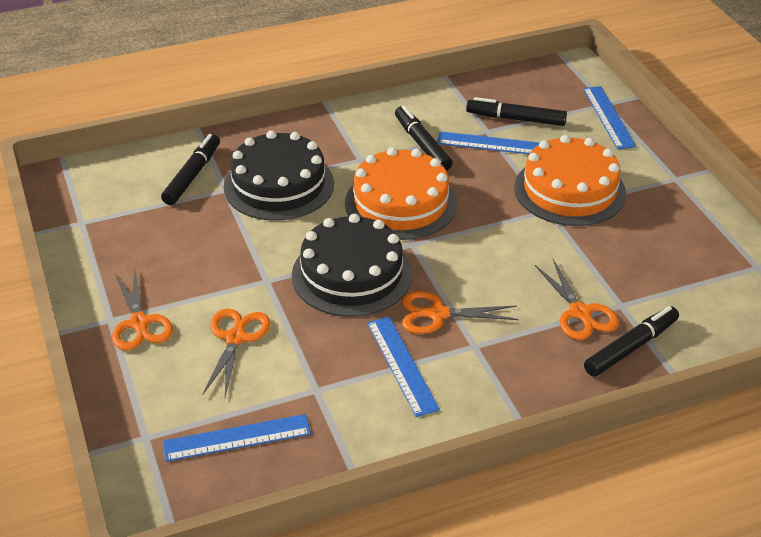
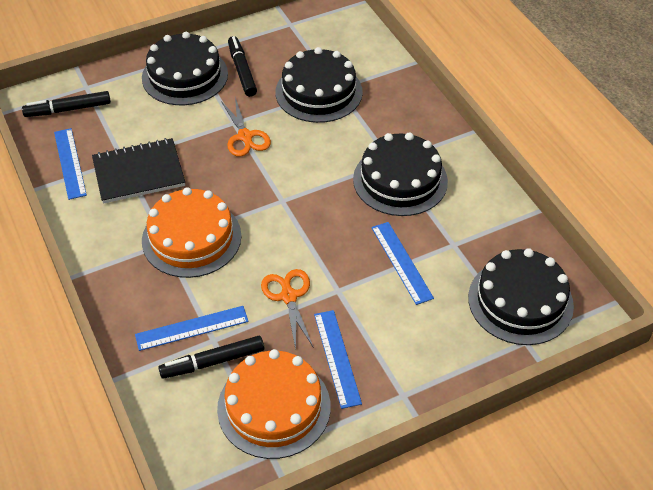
black cake: 2 -> 4
black marker: 4 -> 3
black notebook: 0 -> 1
orange scissors: 4 -> 2

